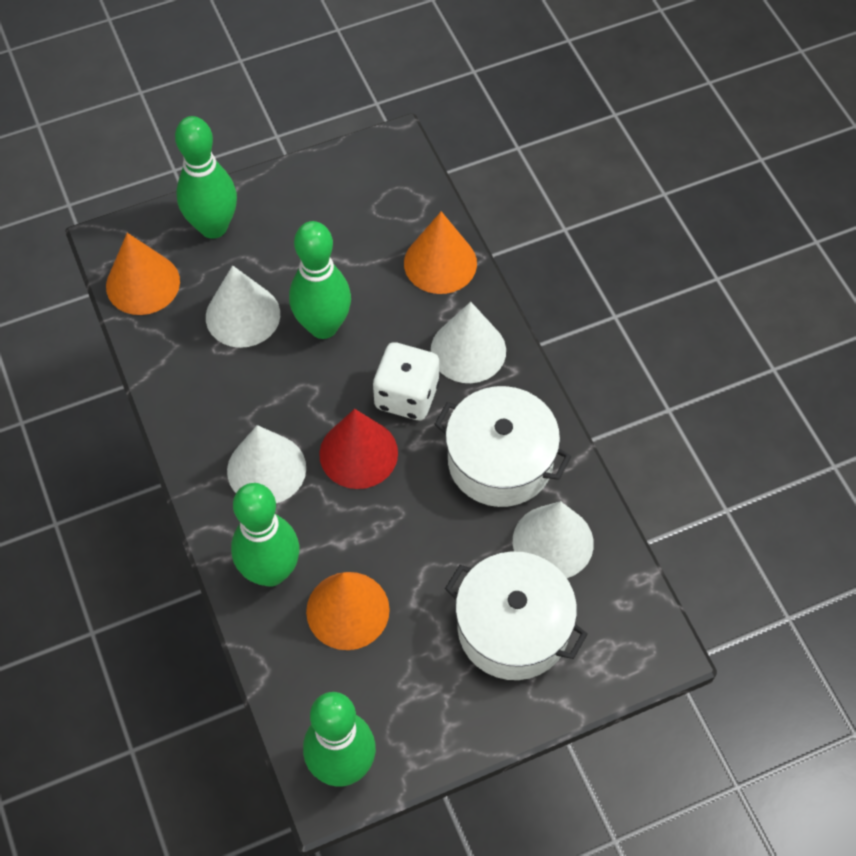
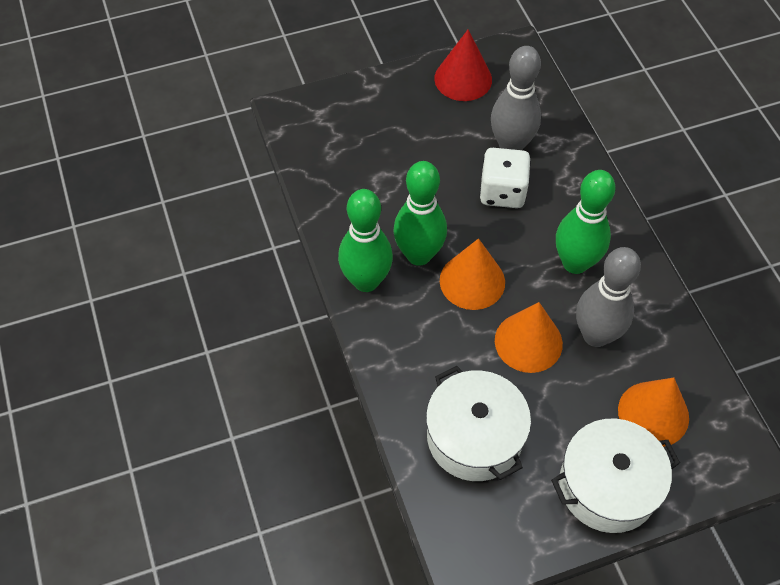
green bowling pin: 4 -> 3
grey bowling pin: 0 -> 2
white cone: 4 -> 0

